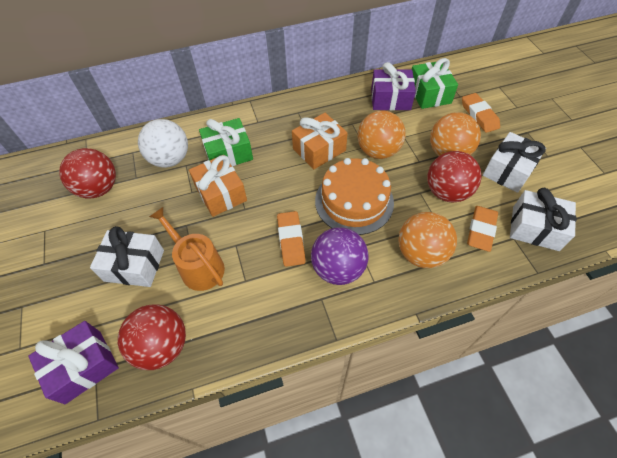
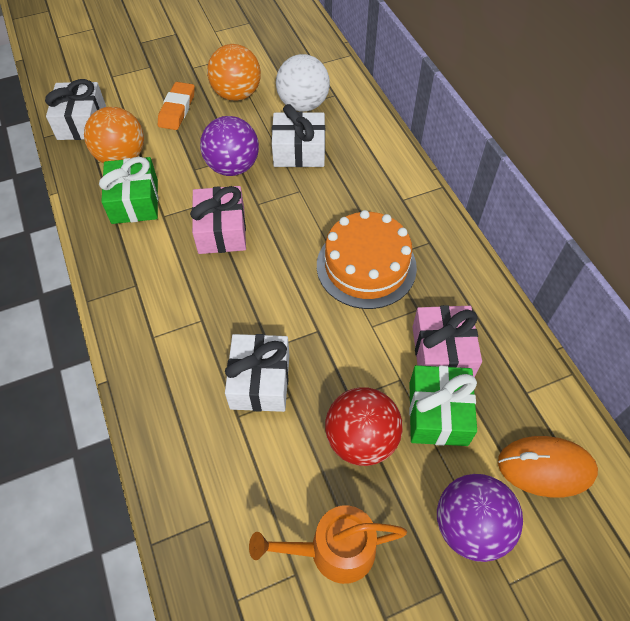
orange ball: 3 -> 2
orange eraser: 3 -> 1
orange gift: 2 -> 0
orange mouse: 0 -> 1
pink gift: 0 -> 2
purple ball: 1 -> 2
purple gift: 2 -> 0
red ball: 3 -> 1

